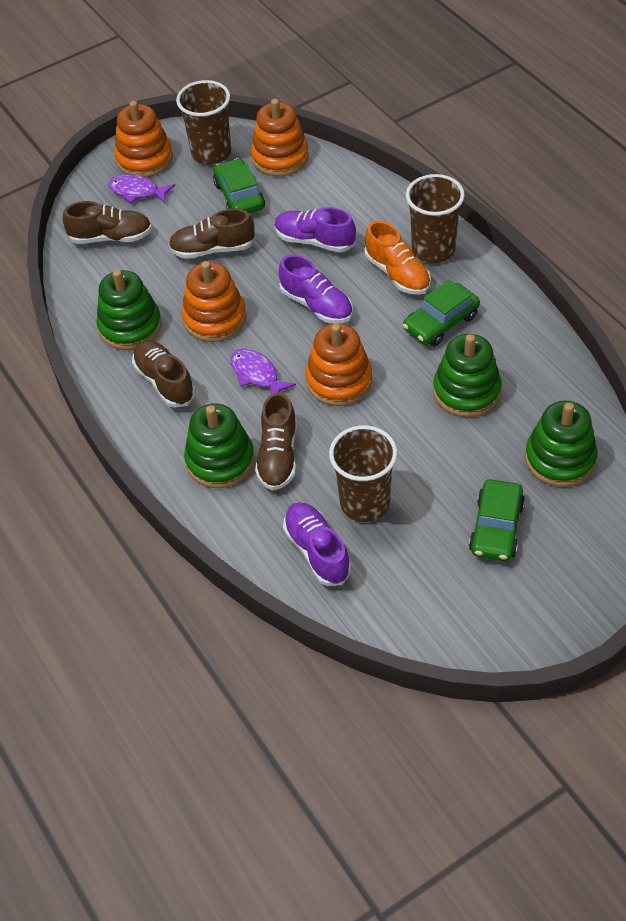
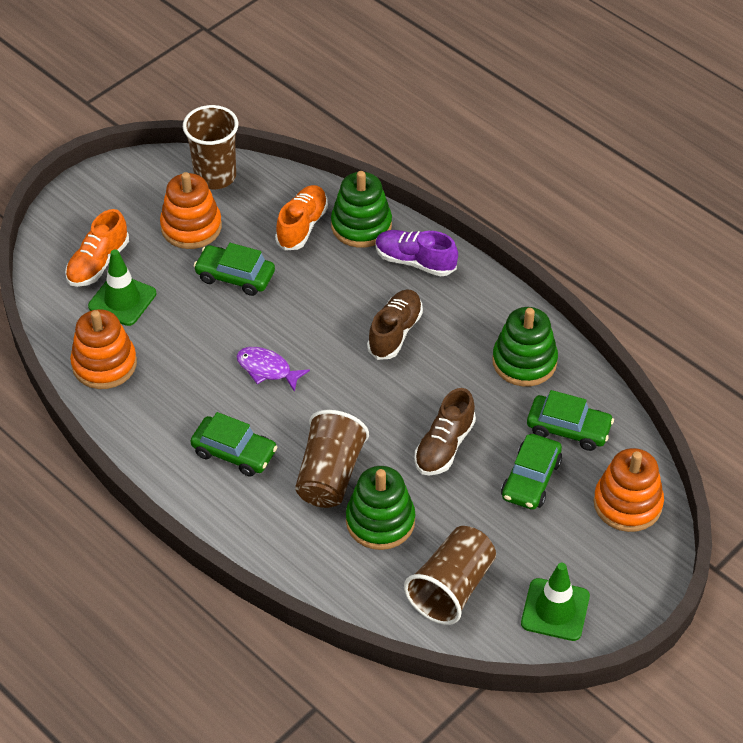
brown shoe: 4 -> 2
green car: 3 -> 4
green stacking toy: 4 -> 3
green traffic cone: 0 -> 2
orange shoe: 1 -> 2
orange stacking toy: 4 -> 3
purple fish: 2 -> 1
purple shoe: 3 -> 1

